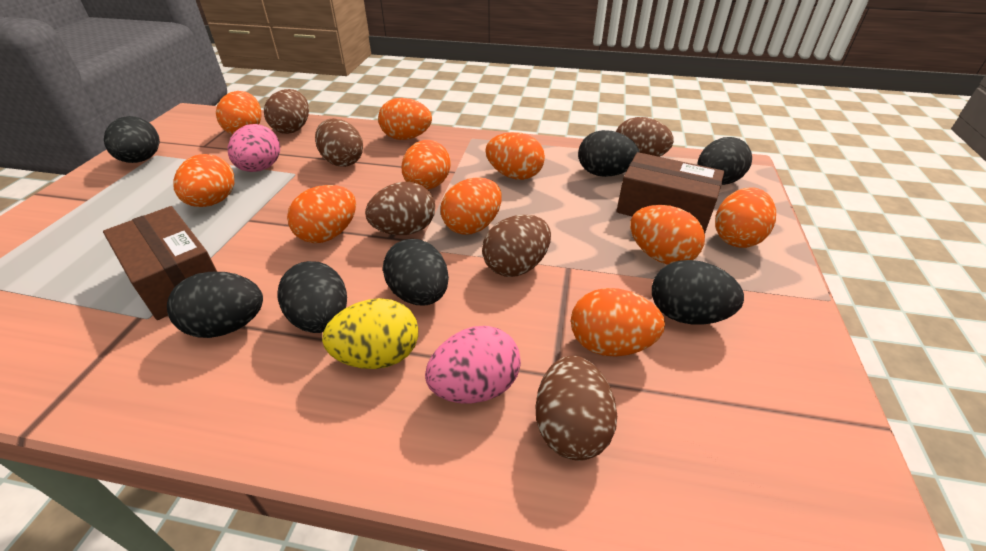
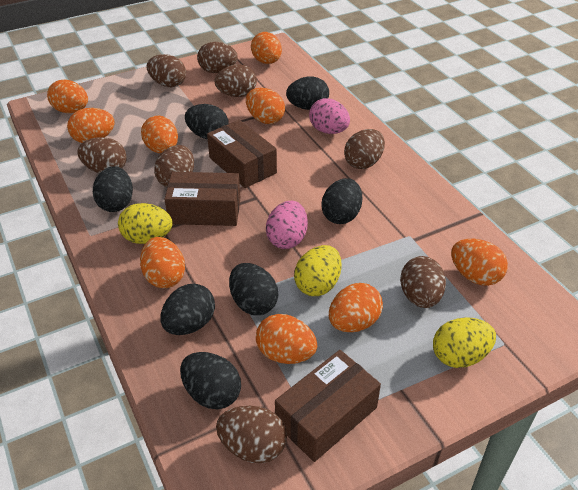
brown box: 2 -> 3
brown egg: 6 -> 8
orange egg: 10 -> 9
yellow egg: 1 -> 3

